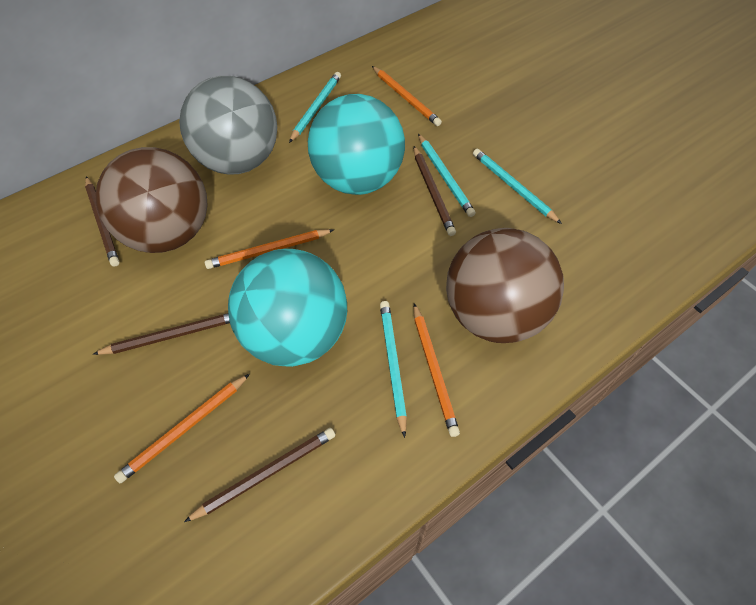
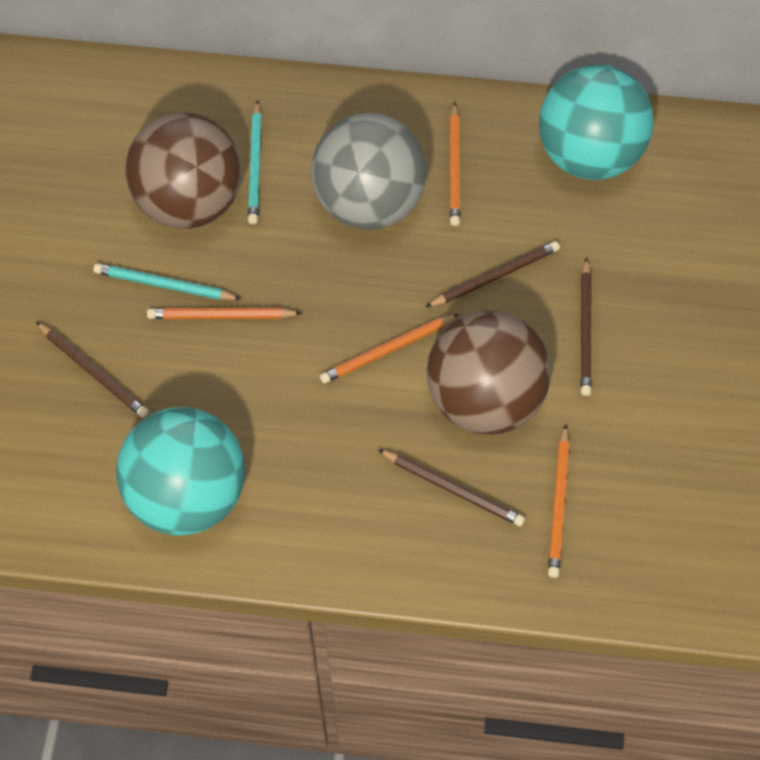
turquoise pencil: 4 -> 2

